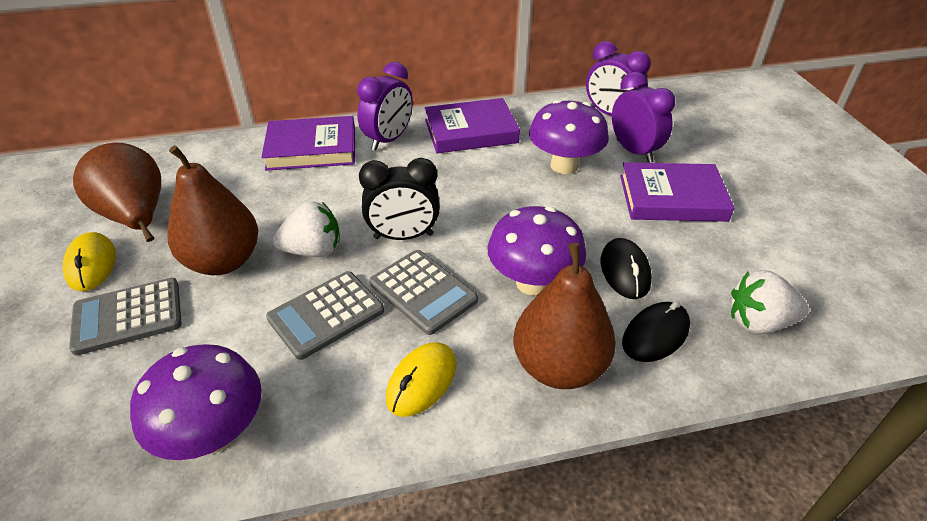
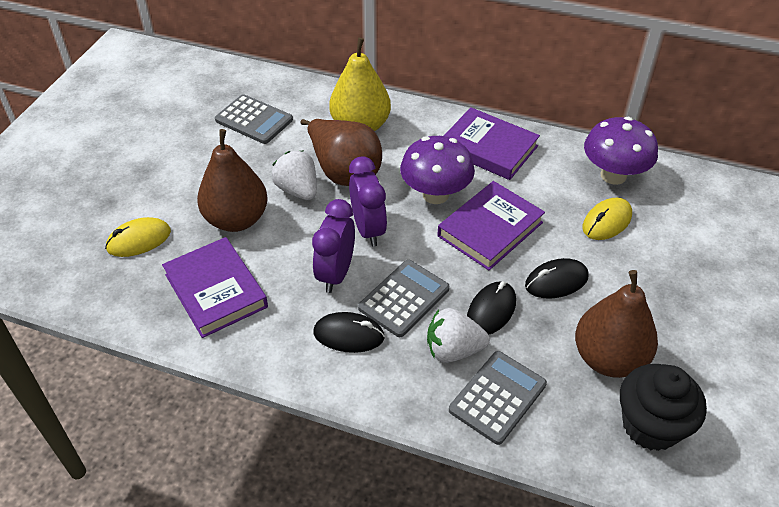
black clock: 1 -> 0
black cupcake: 0 -> 1
black mouse: 2 -> 3
purple clock: 3 -> 2
purple mushroom: 3 -> 2
yellow pear: 0 -> 1

